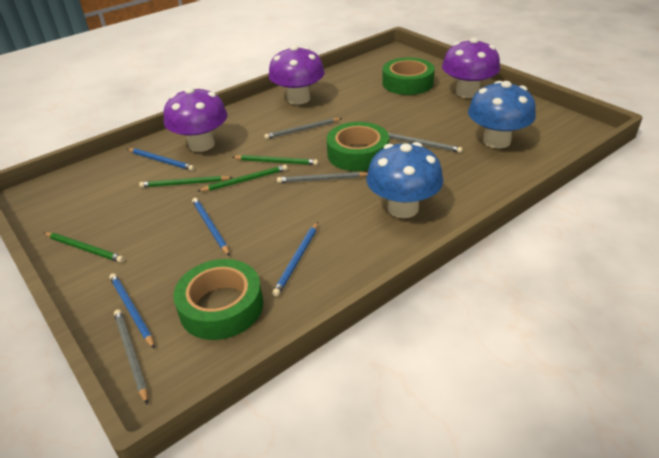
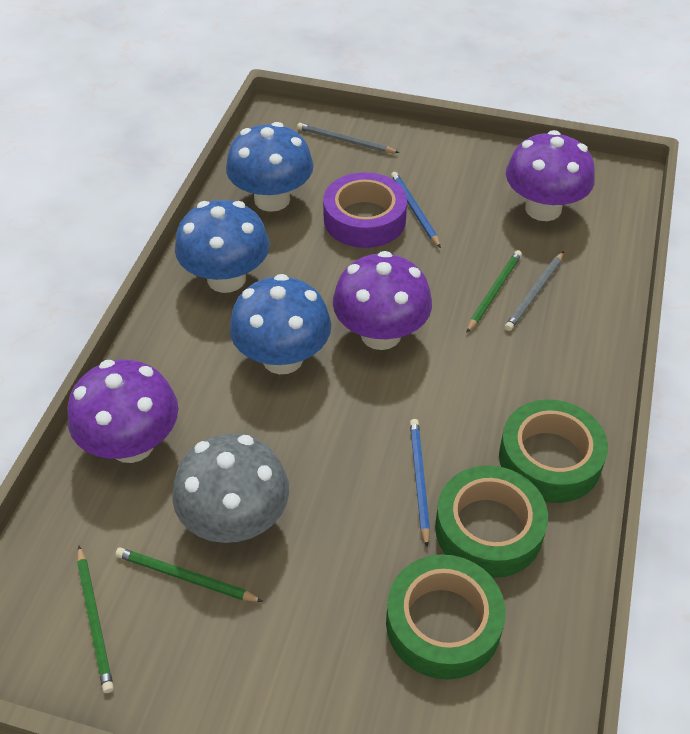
blue mushroom: 2 -> 3
blue pencil: 4 -> 2
green pencil: 4 -> 3
grey mushroom: 0 -> 1
grey pencil: 4 -> 2
purple tape: 0 -> 1

